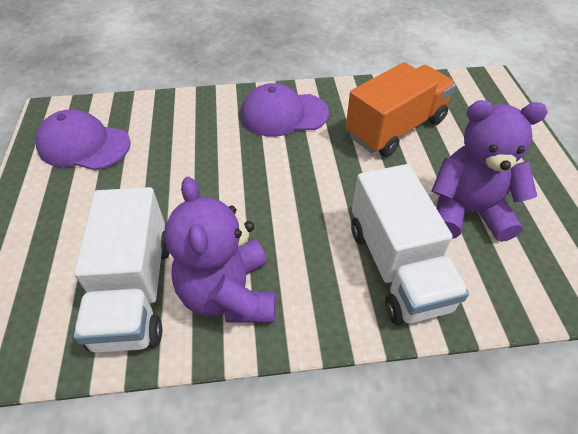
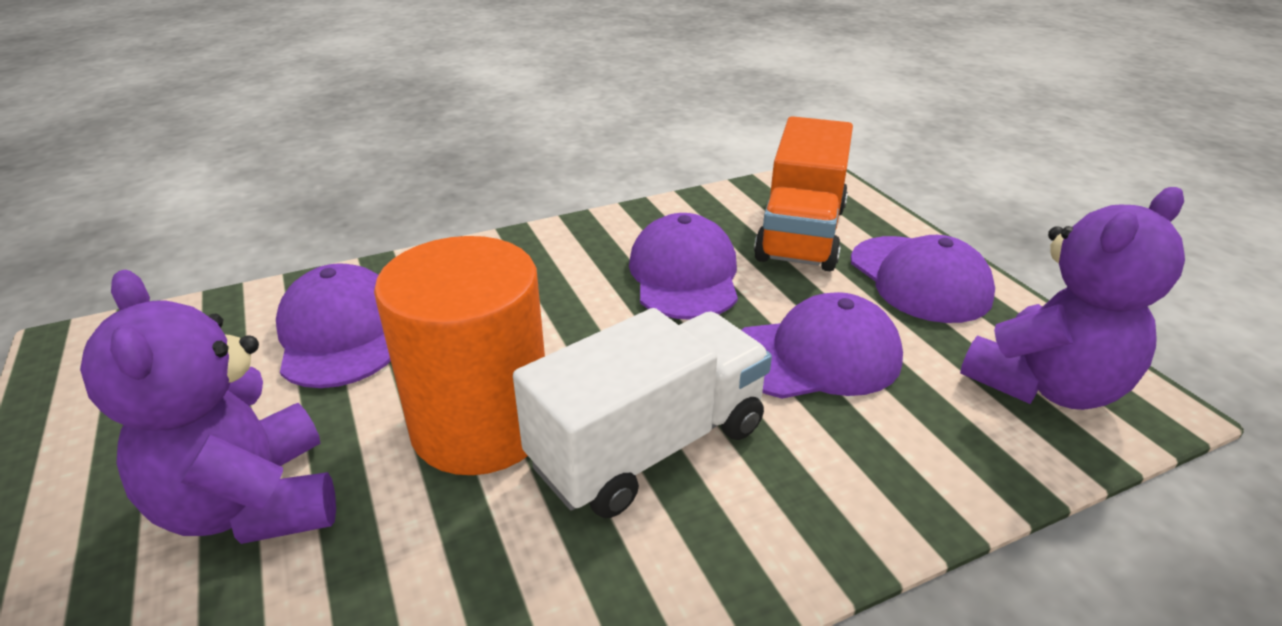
orange cylinder: 0 -> 1
purple cap: 2 -> 4
white truck: 2 -> 1

